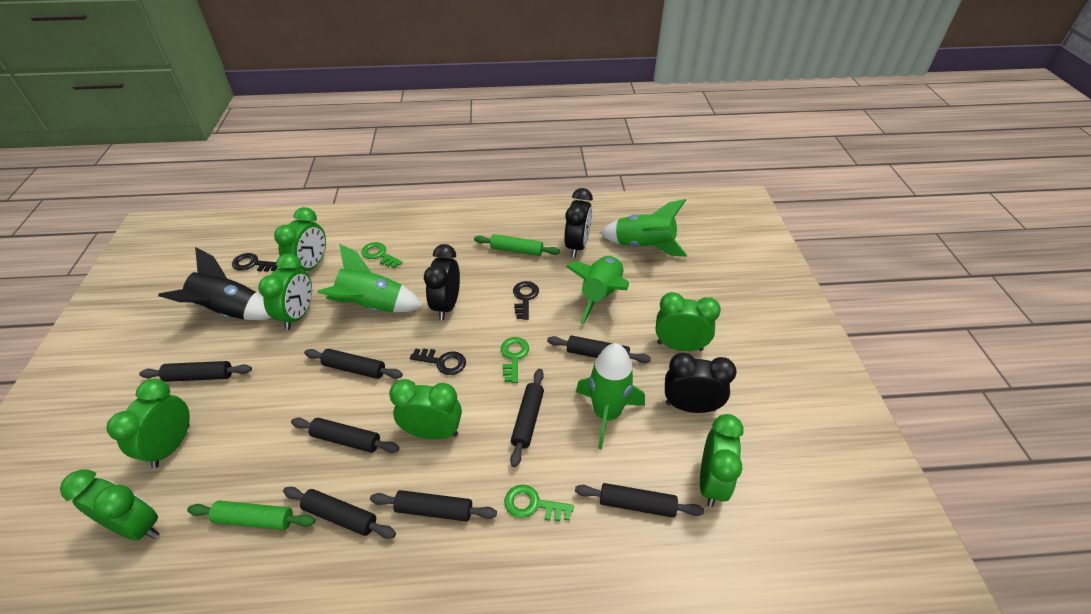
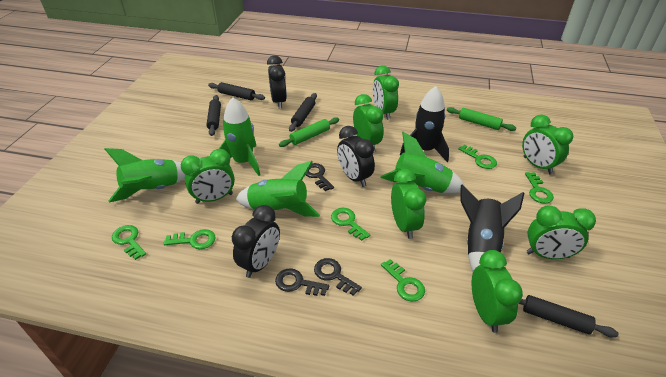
black rocket: 1 -> 2
black rolling pin: 8 -> 4
green key: 3 -> 6

